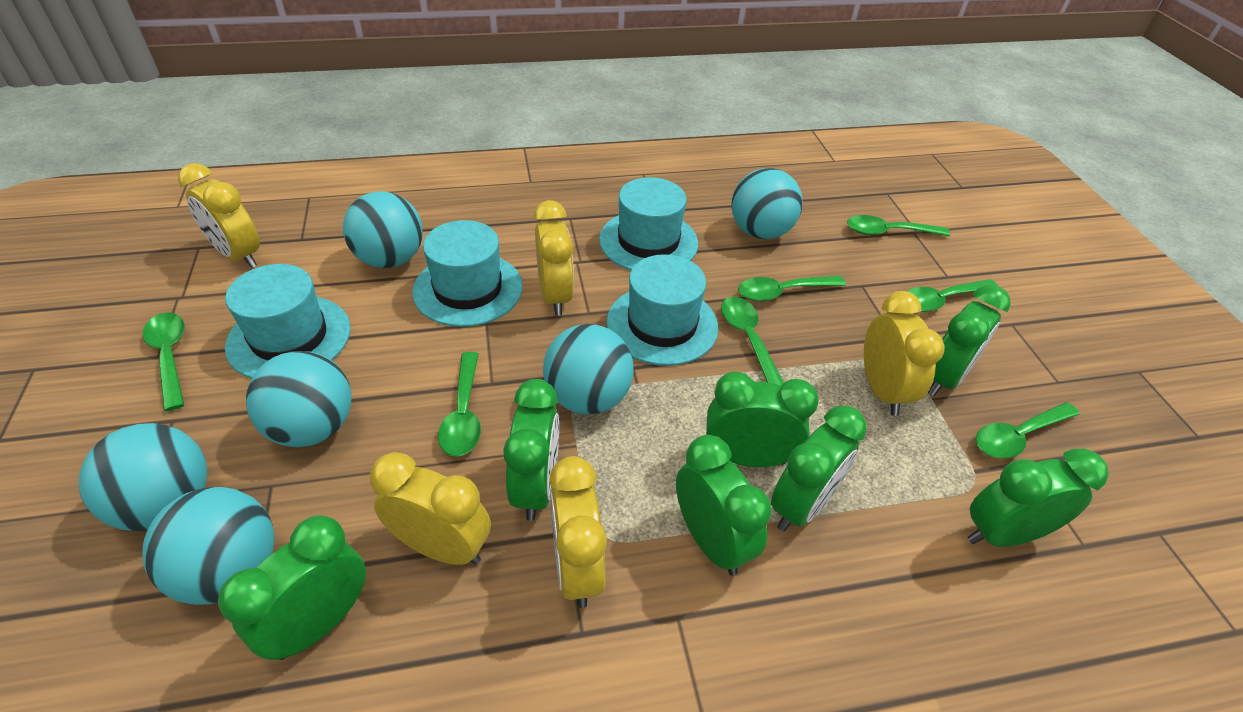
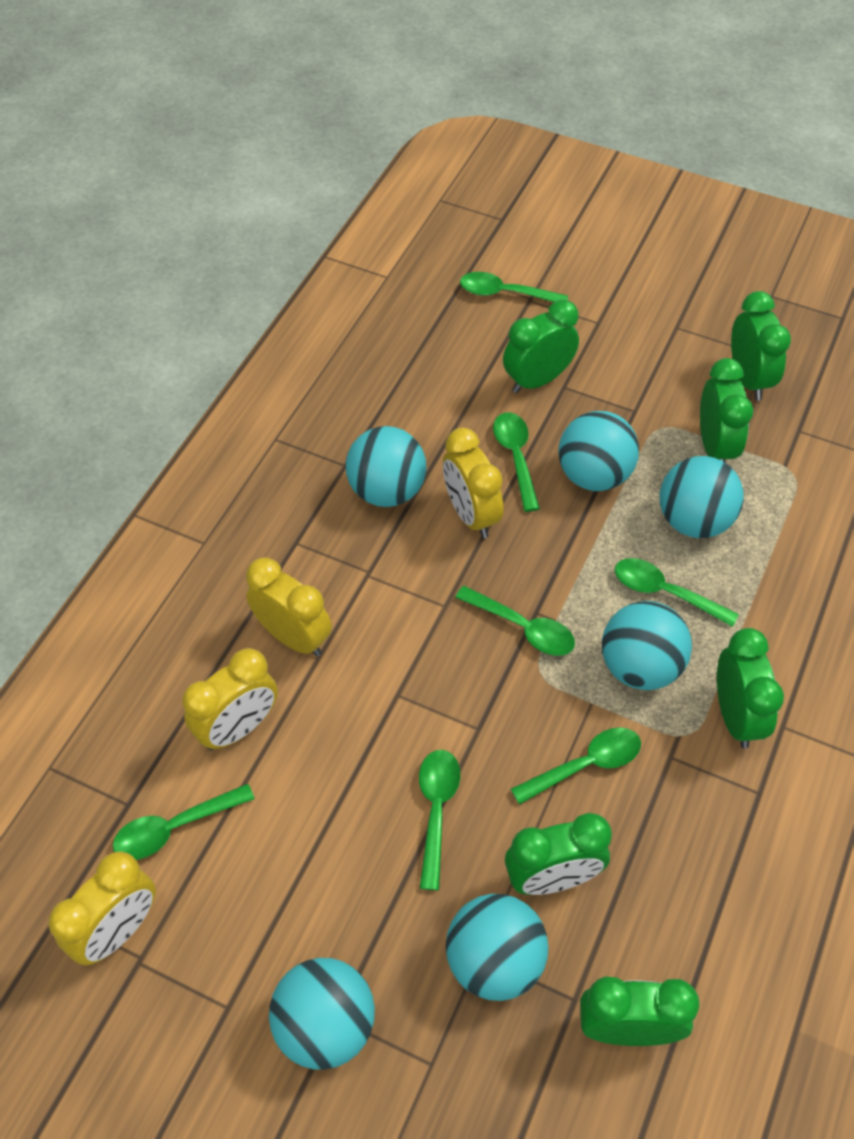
green clock: 7 -> 6
turquoise hat: 4 -> 0
yellow clock: 5 -> 4

